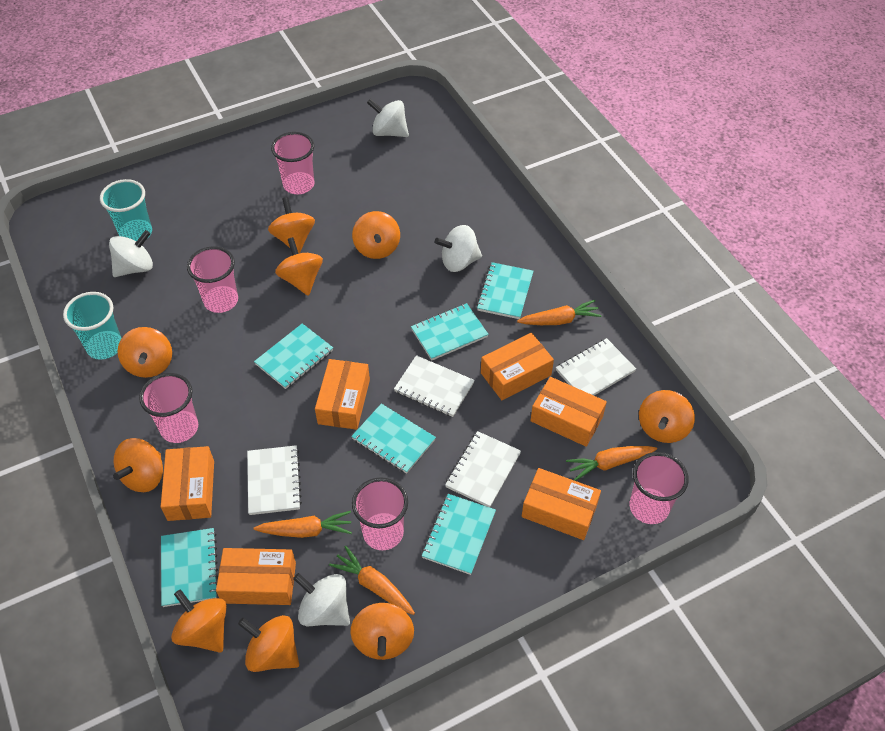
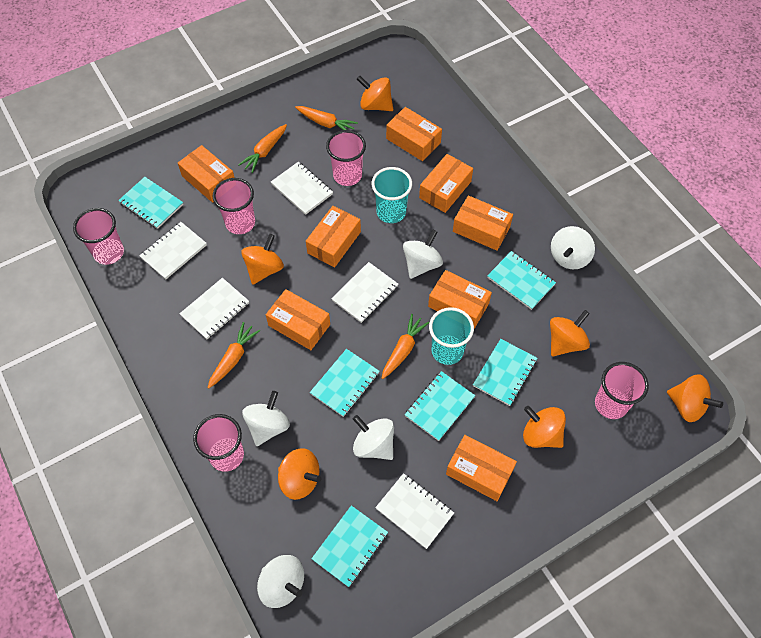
orange box: 6 -> 8
orange spinning top: 9 -> 6
white notebook: 4 -> 5
white spinning top: 4 -> 5

